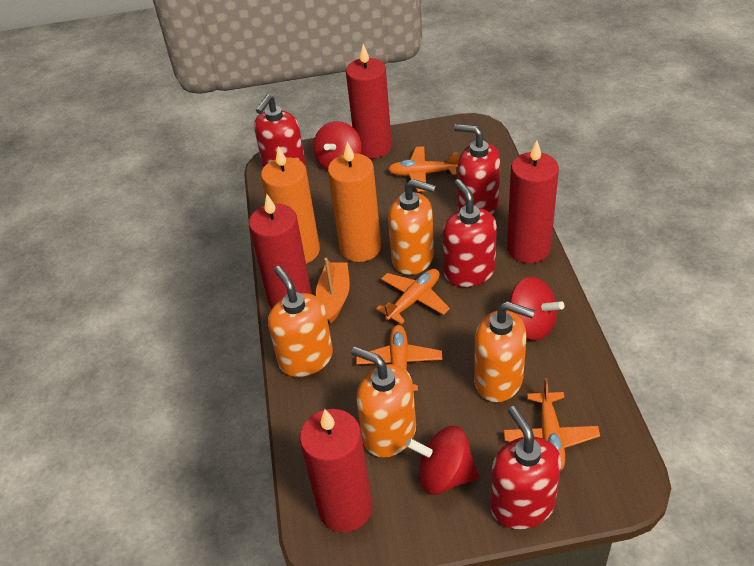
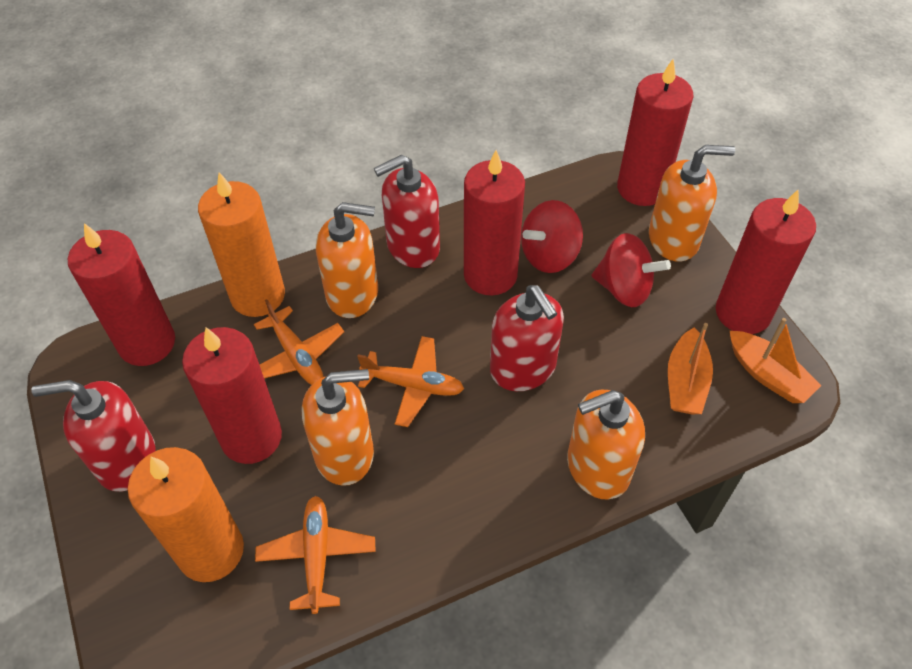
orange boat: 1 -> 2
orange plane: 4 -> 3
red candle: 4 -> 5
red soap dispenser: 4 -> 3
red spinning top: 3 -> 2

